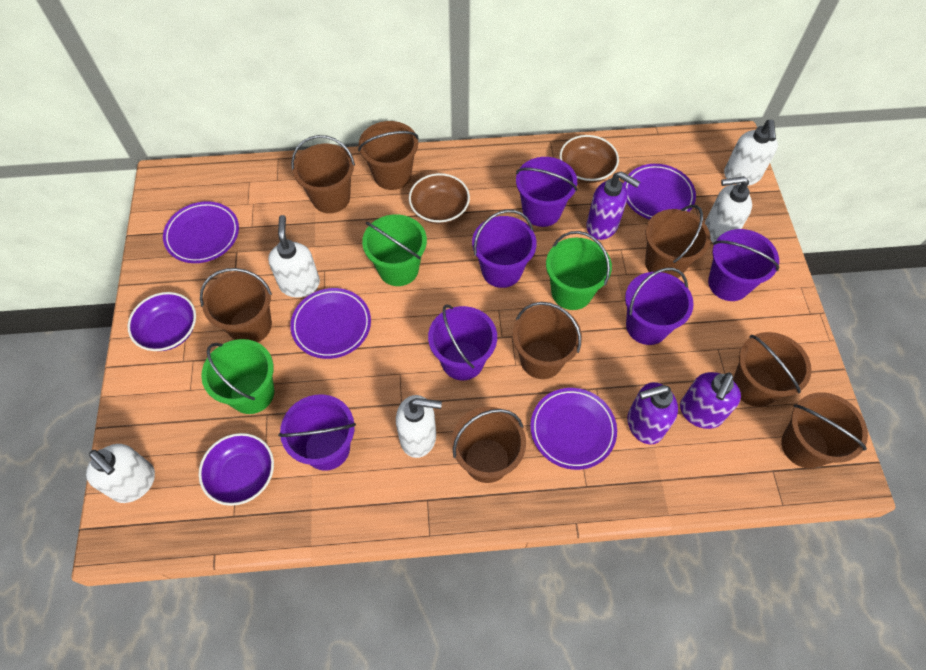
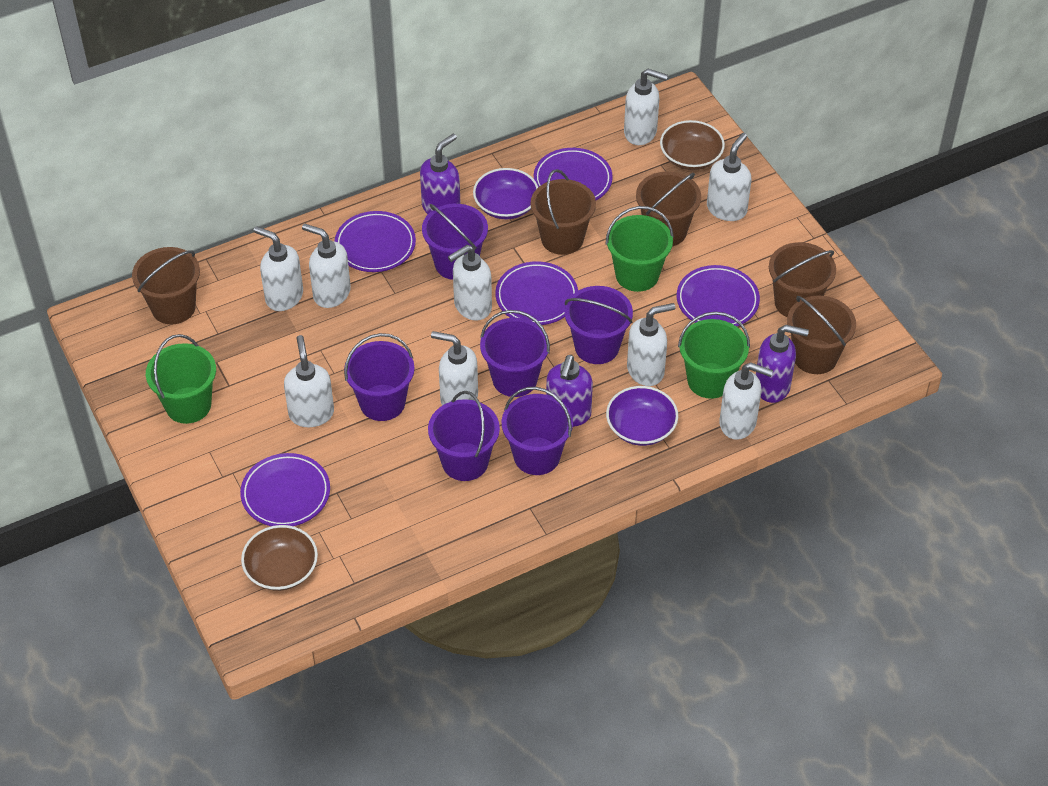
brown bucket: 8 -> 5
purple plate: 4 -> 5
white soap dispenser: 5 -> 9

